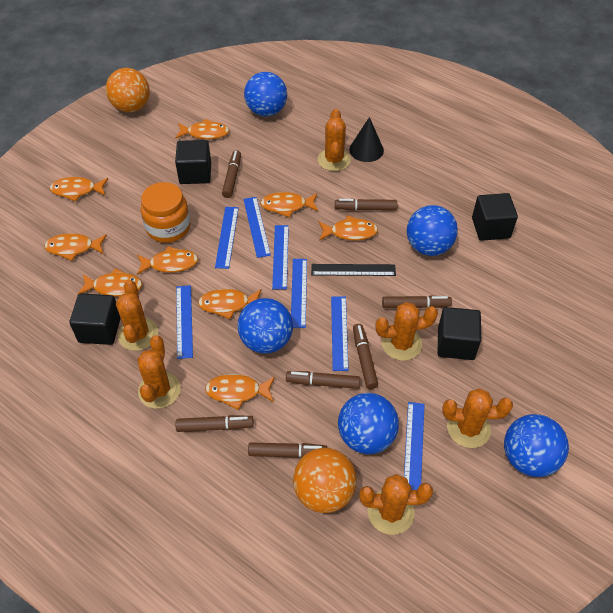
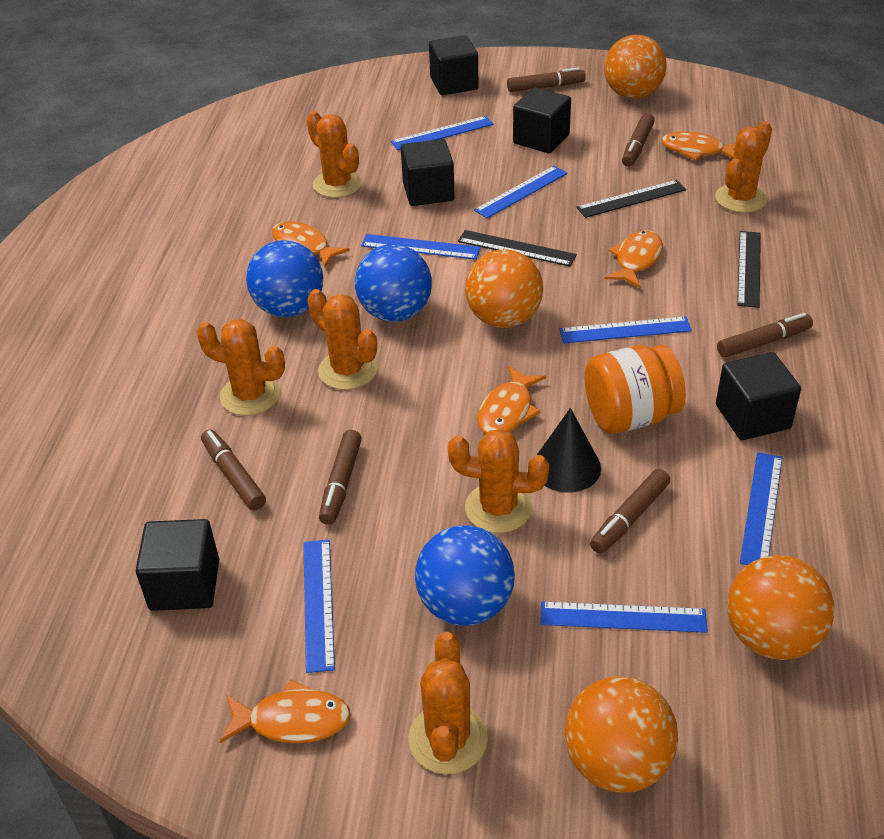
black cube: 4 -> 5
black ruler: 1 -> 3
blue ball: 5 -> 3
brown marker: 7 -> 6
orange ball: 2 -> 4
orange fish: 9 -> 5

